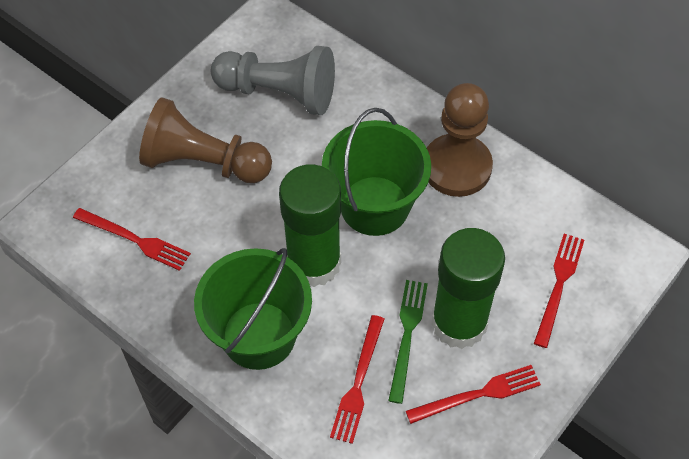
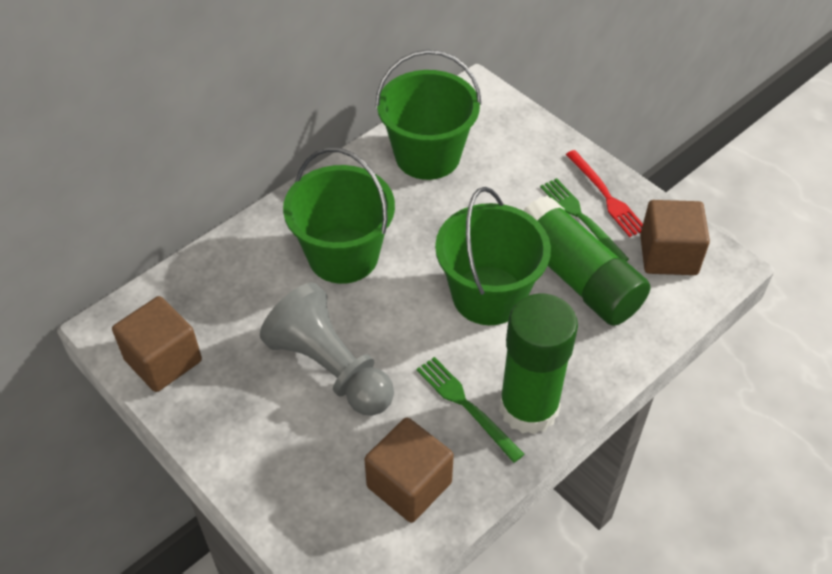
brown cube: 0 -> 3
brown pawn: 2 -> 0
green bucket: 2 -> 3
green fork: 1 -> 2
red fork: 4 -> 1

